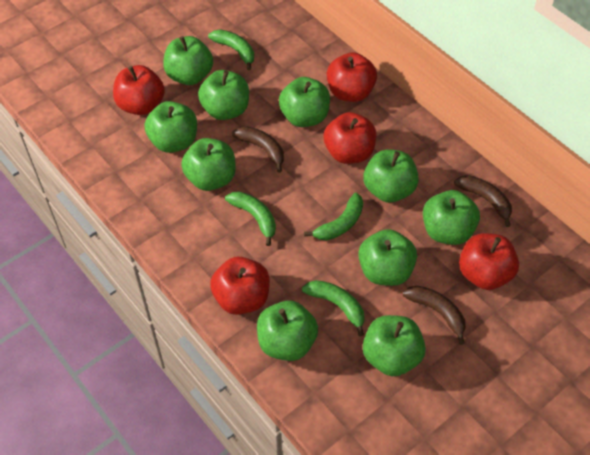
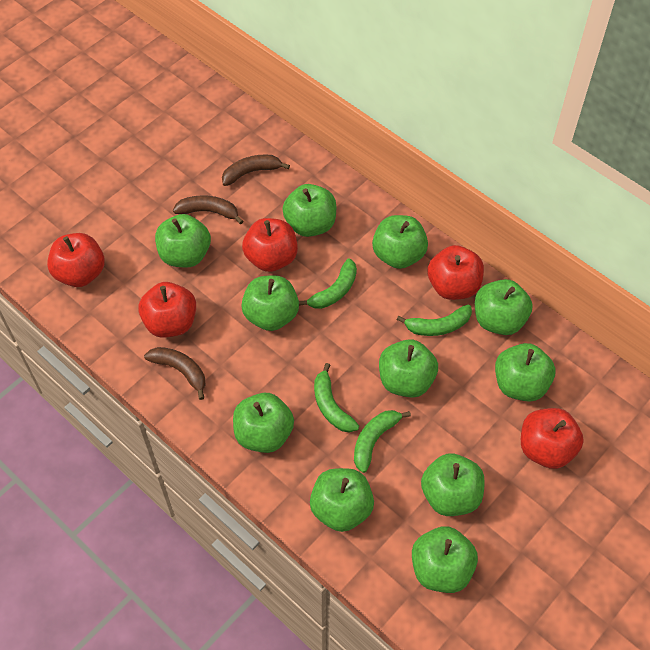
green apple: 10 -> 11

